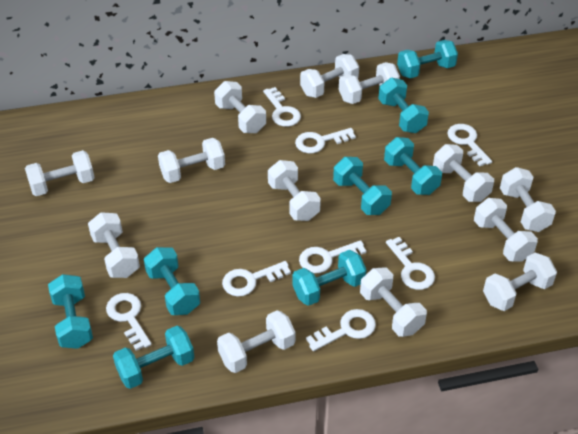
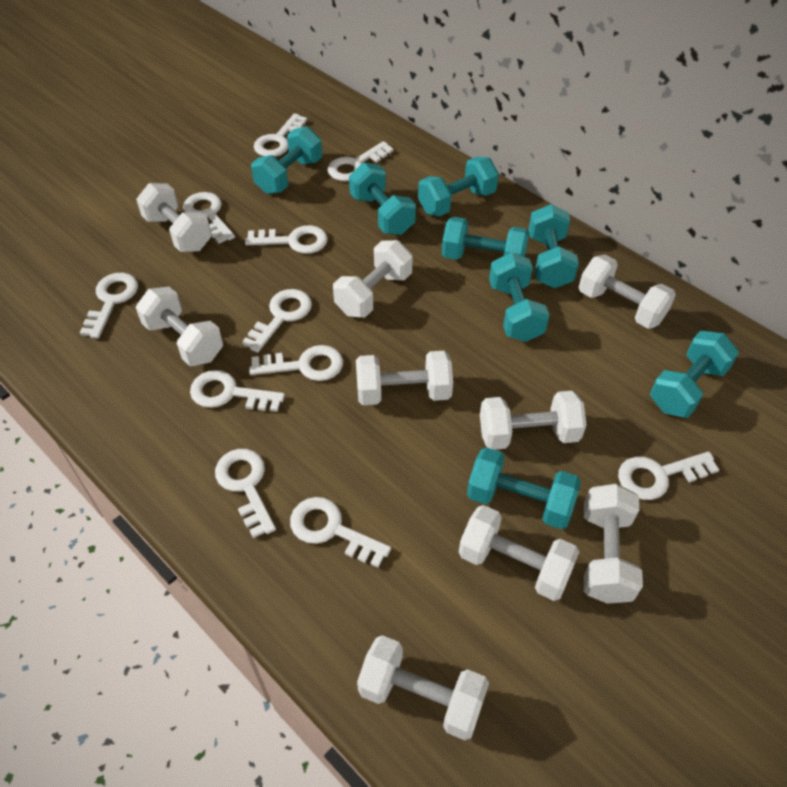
white dumbbell: 13 -> 9
white key: 8 -> 11

